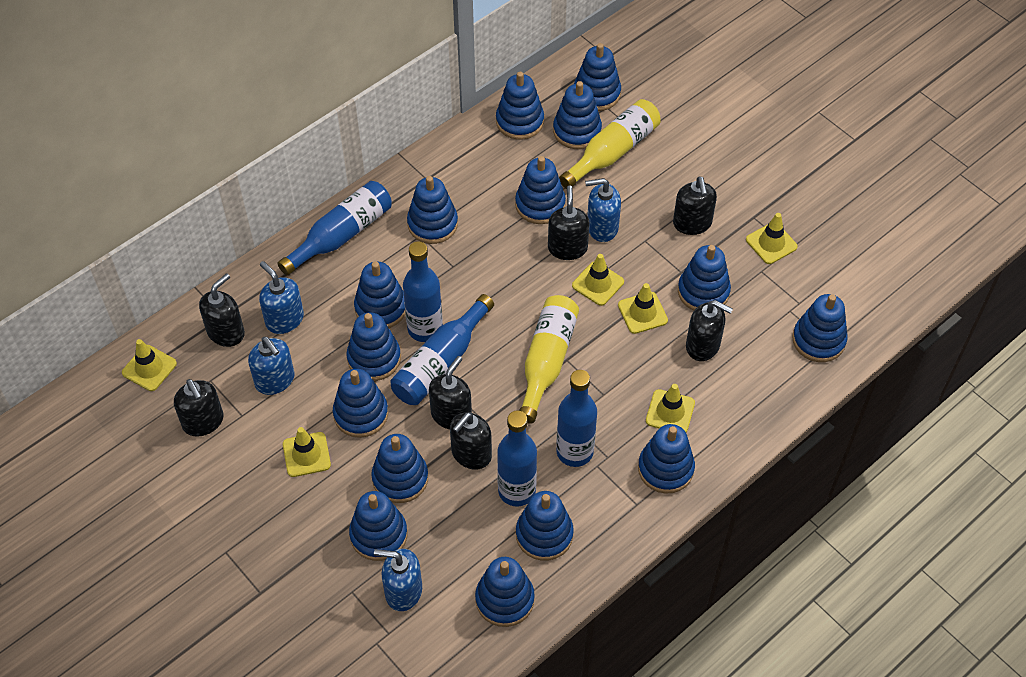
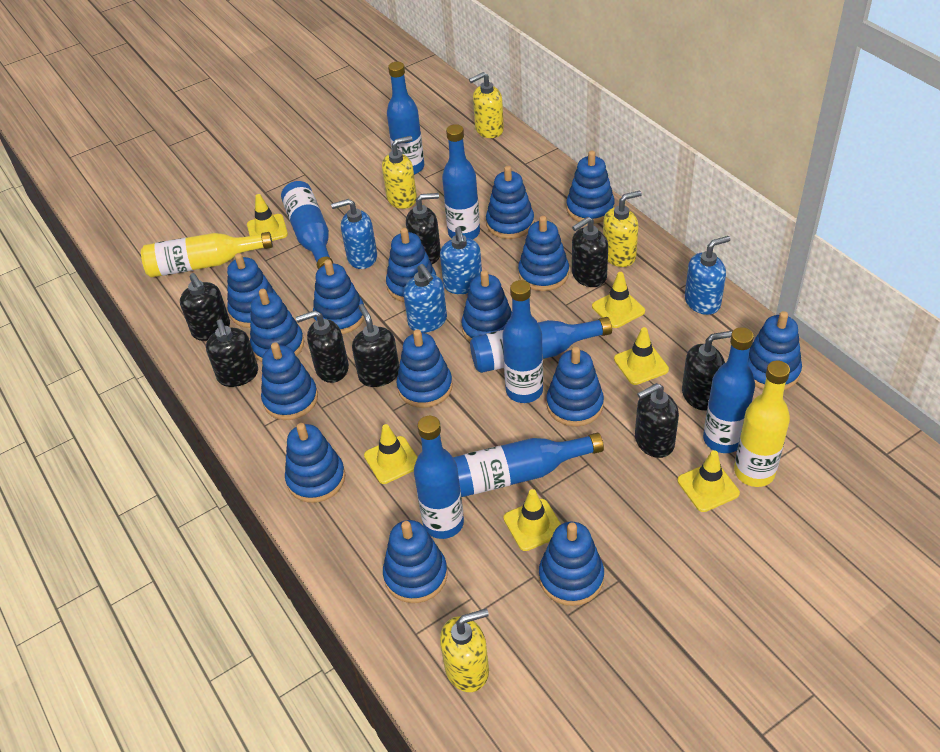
black soap dispenser: 7 -> 8
blue bottle: 5 -> 8
yellow soap dispenser: 0 -> 4

